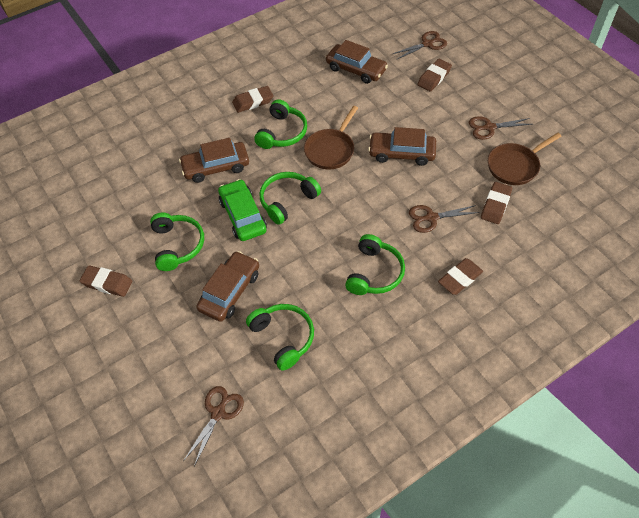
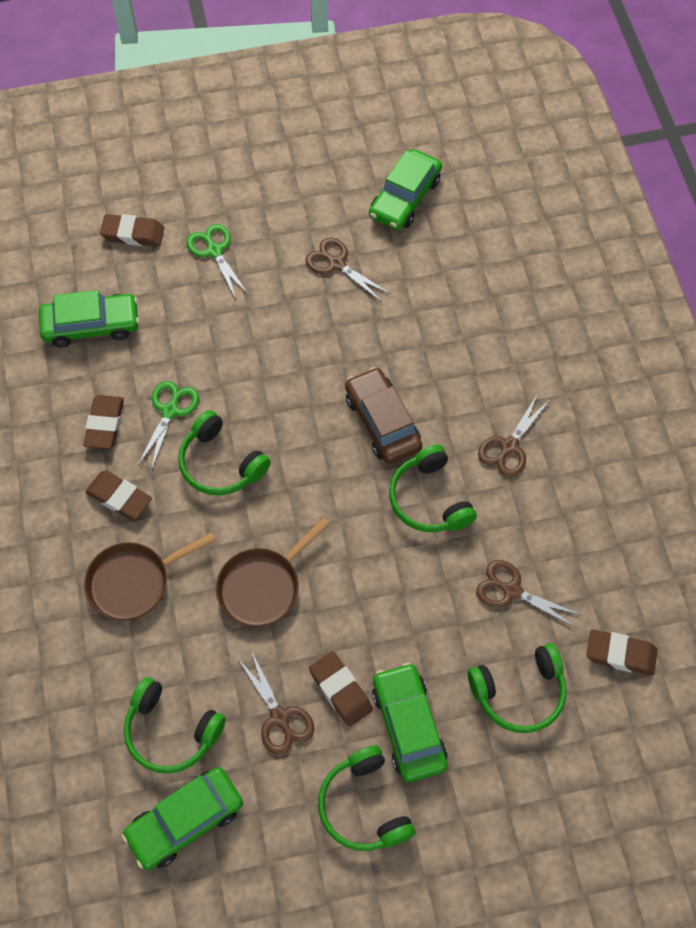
brown car: 4 -> 1
green car: 1 -> 4
green scissors: 0 -> 2

